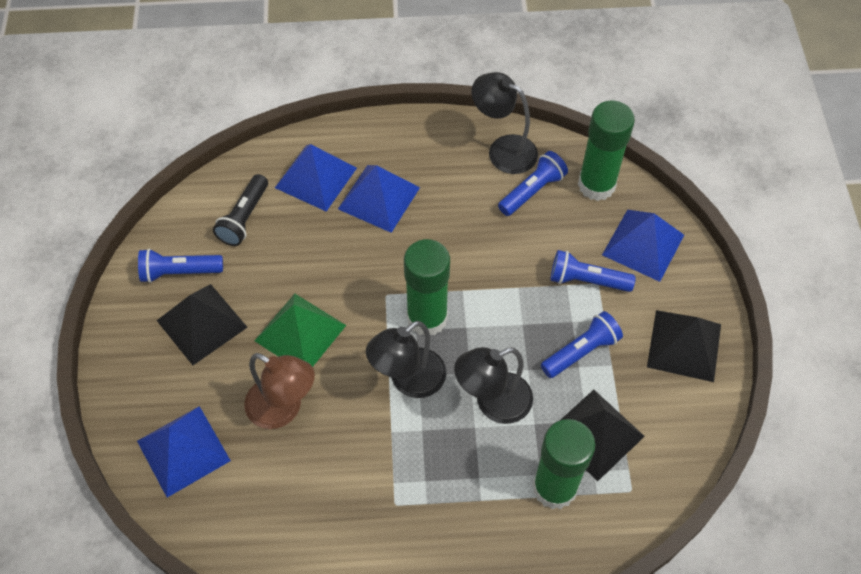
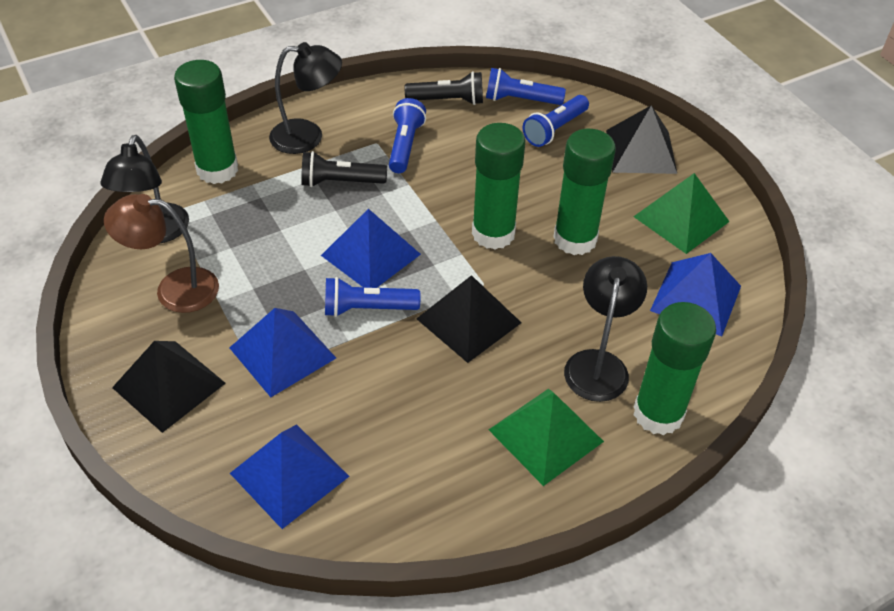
black flashlight: 1 -> 2
green glue stick: 3 -> 4
green pyramid: 1 -> 2

